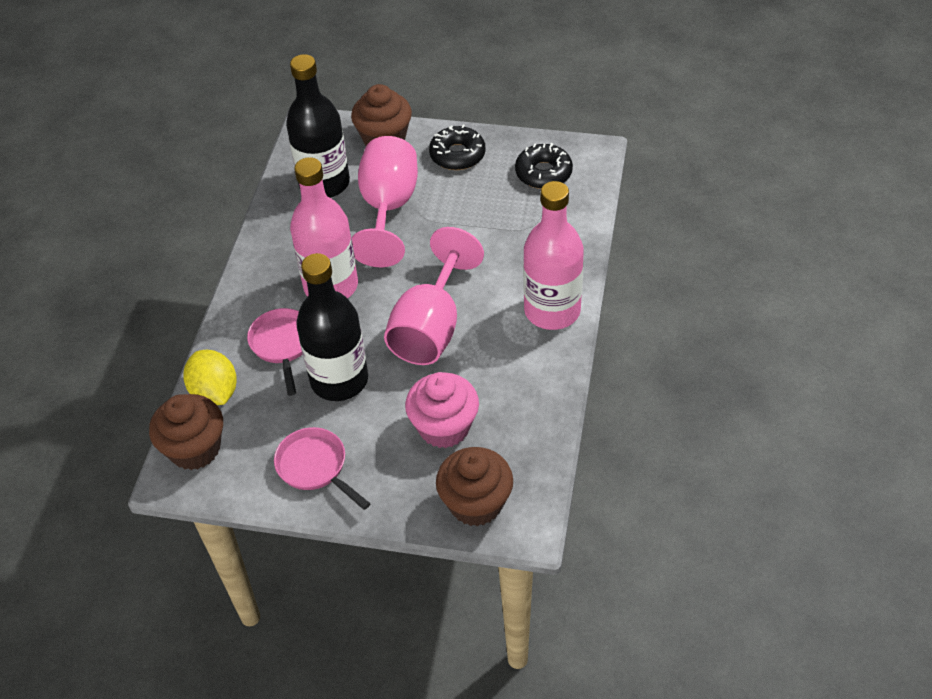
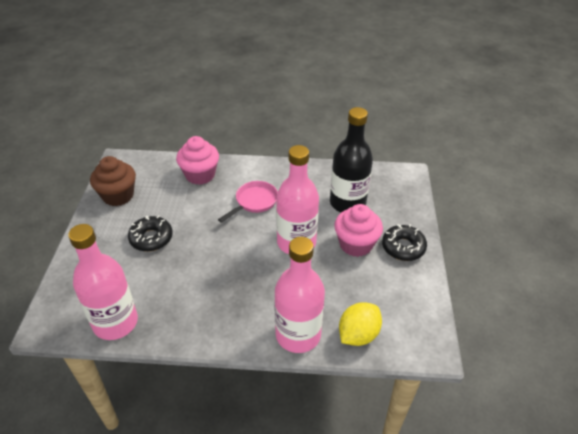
black bottle: 2 -> 1
brown cupcake: 3 -> 1
pink bottle: 2 -> 3
pink cupcake: 1 -> 2
pink goblet: 2 -> 0
pink pan: 2 -> 1

